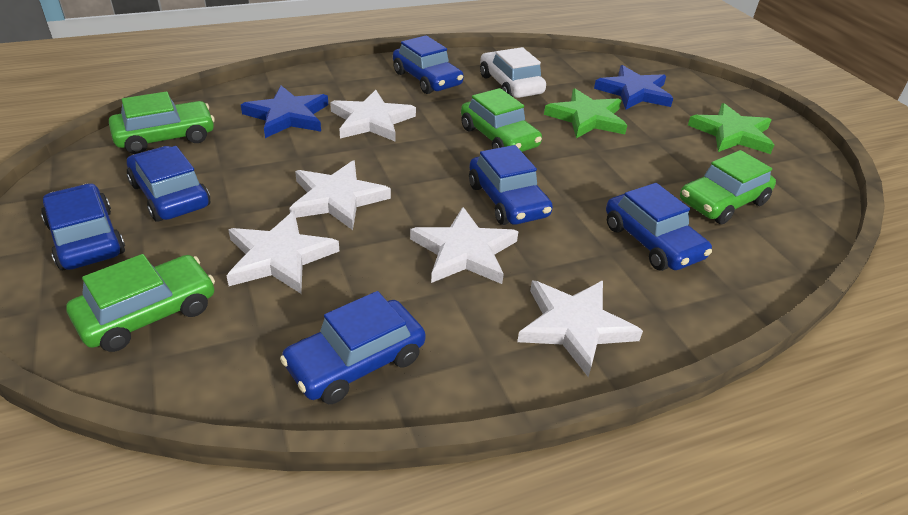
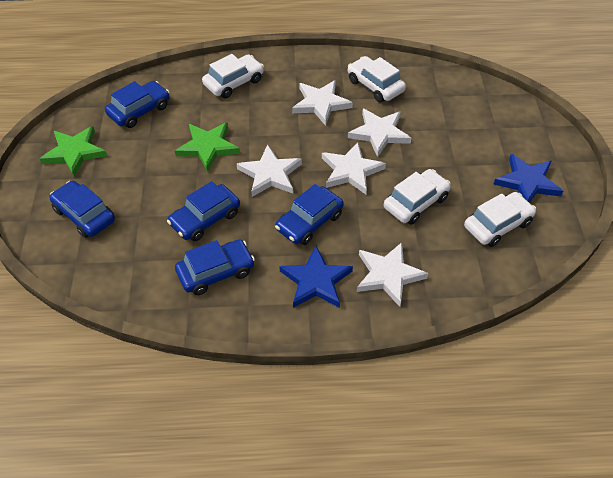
blue car: 6 -> 5
green car: 4 -> 0
white car: 1 -> 4

